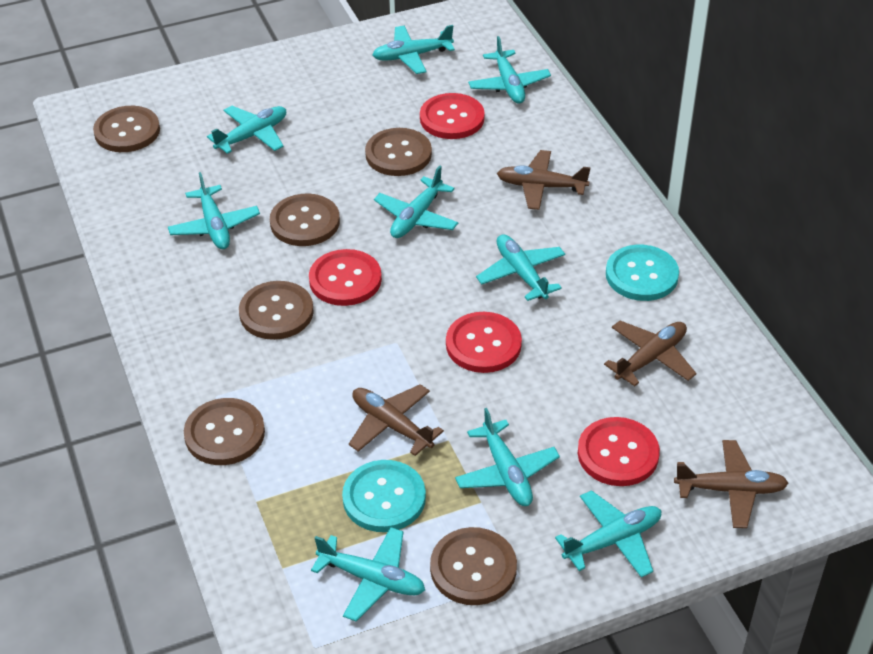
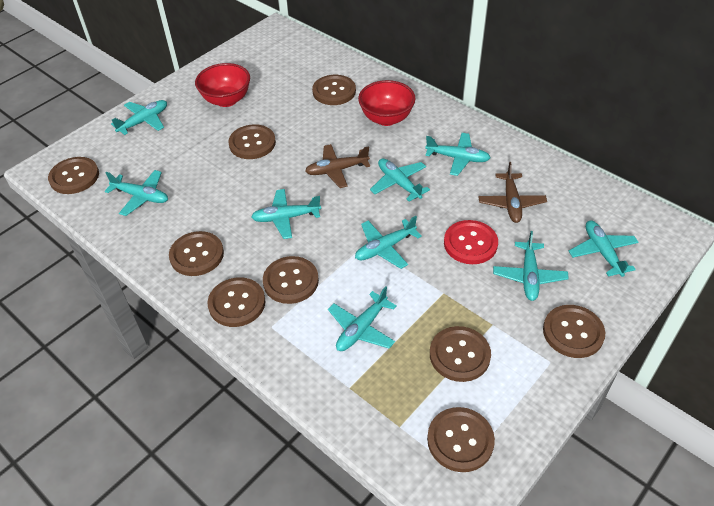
brown button: 6 -> 9
brown plane: 4 -> 2
red bowl: 0 -> 2
red button: 4 -> 1
turquoise button: 2 -> 0

